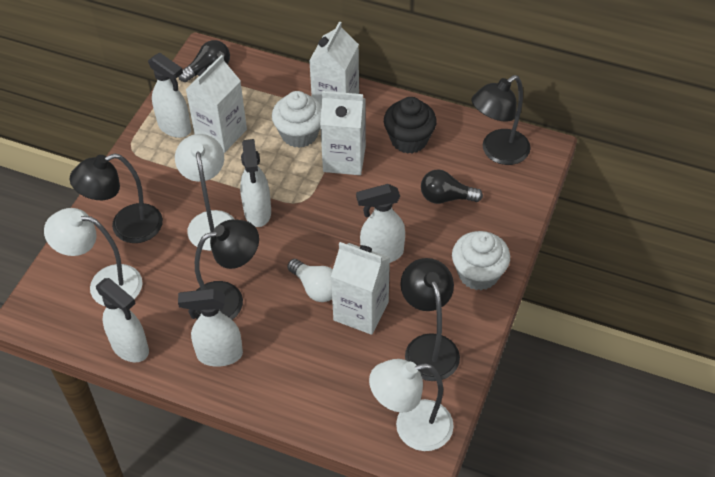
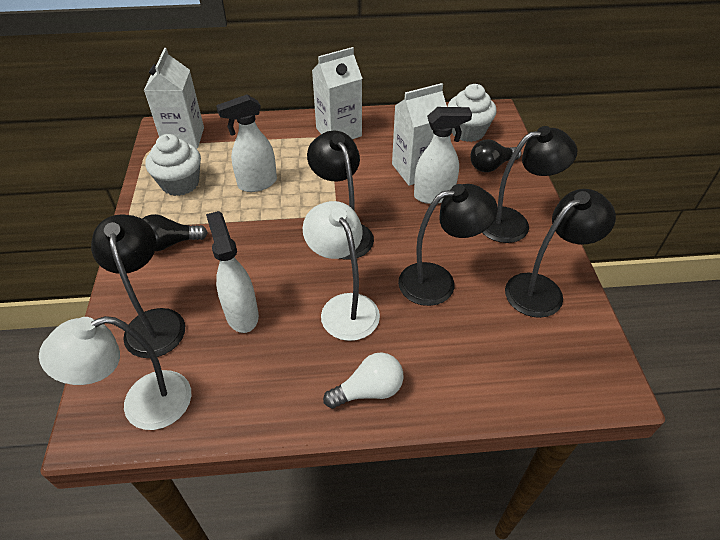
black cupcake: 1 -> 0
black lamp: 4 -> 5
white carton: 4 -> 3
white lamp: 3 -> 2
white spray bottle: 5 -> 3

